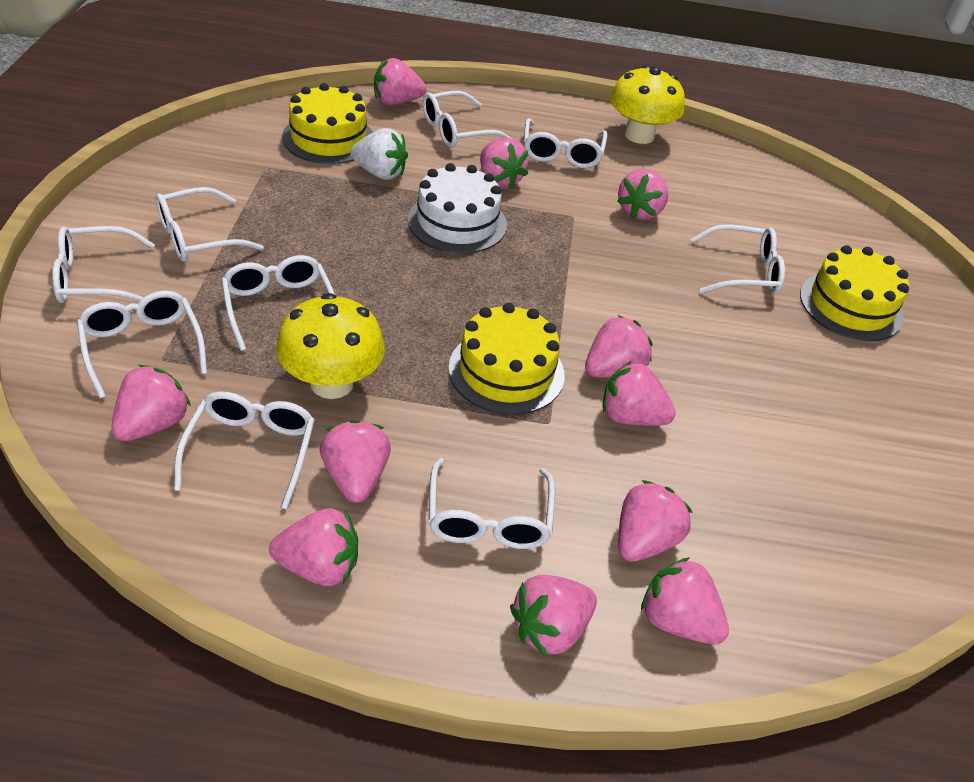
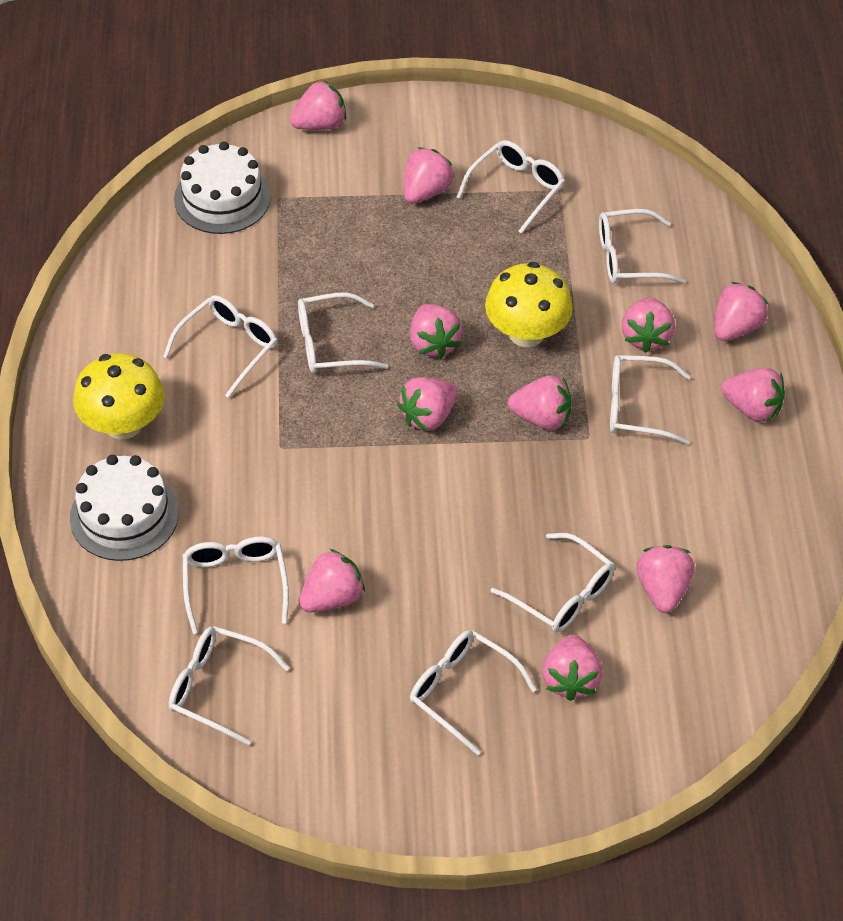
white cake: 1 -> 2
white strawberry: 1 -> 0
yellow cake: 3 -> 0

